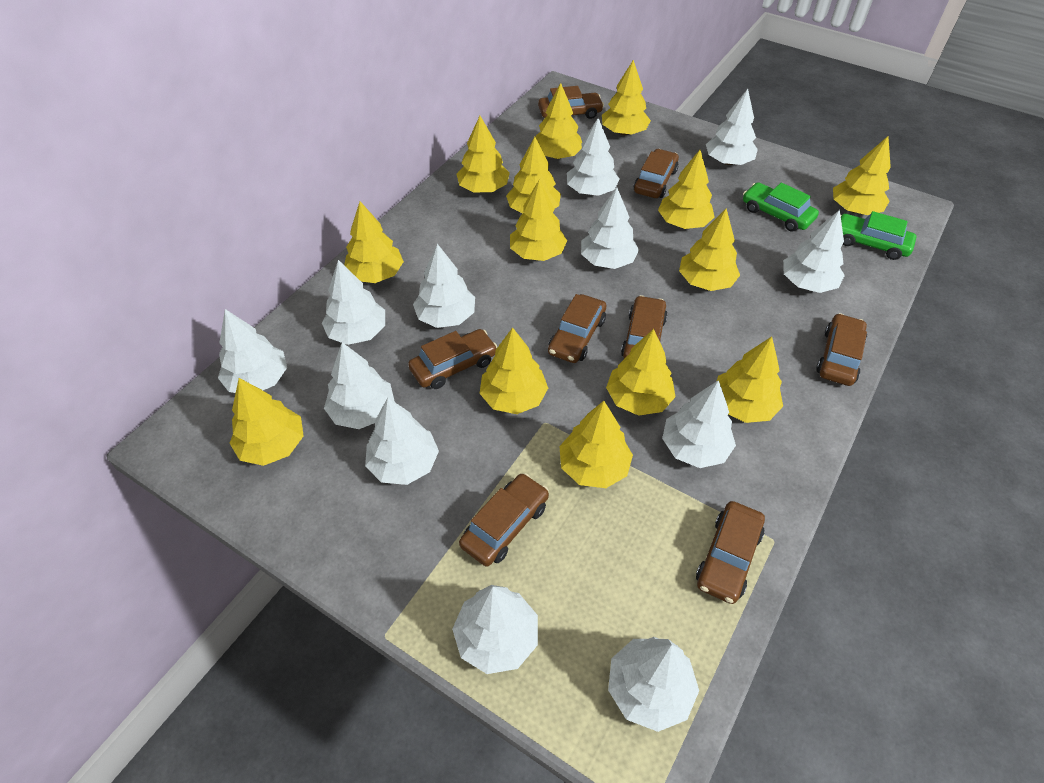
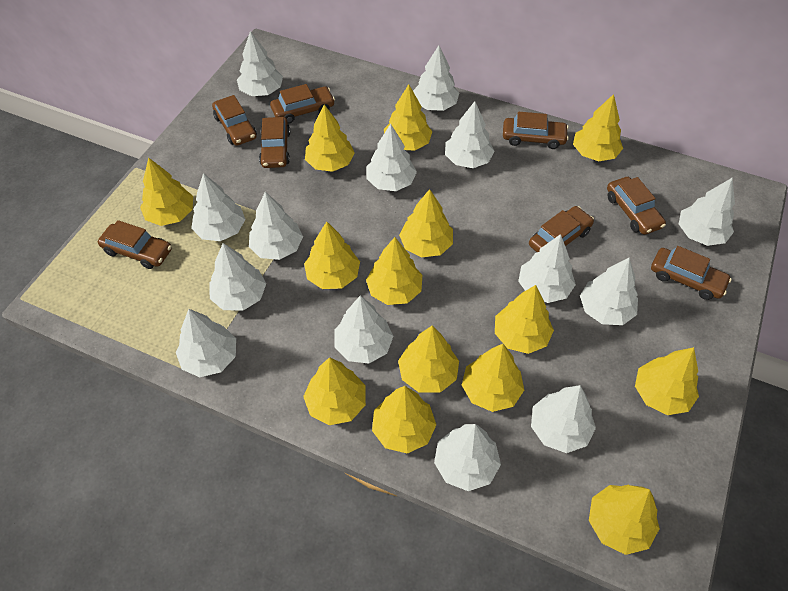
green car: 2 -> 0
white tree: 12 -> 14

